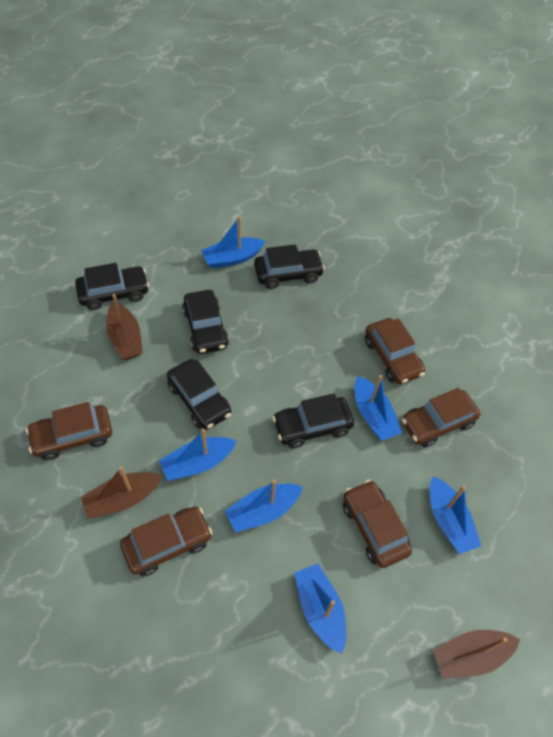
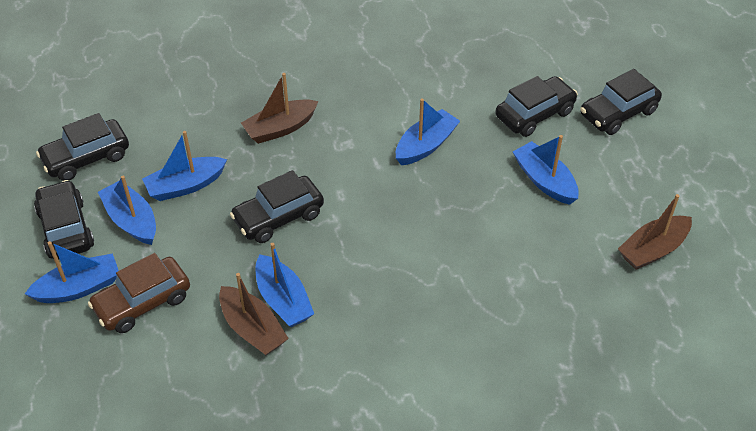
brown car: 5 -> 1

